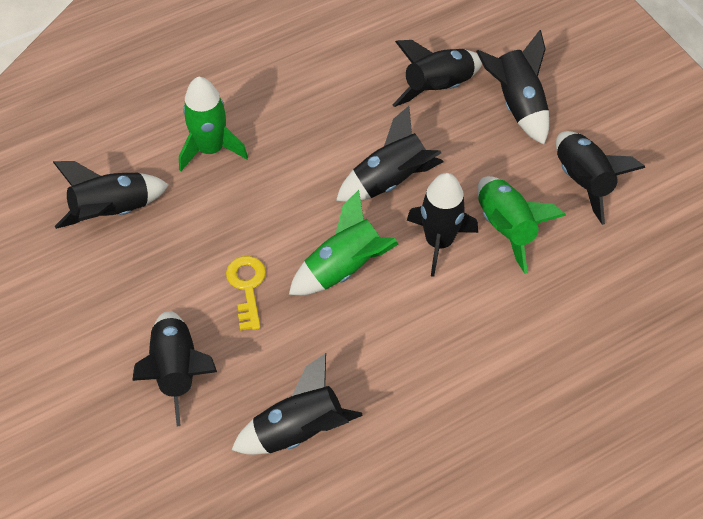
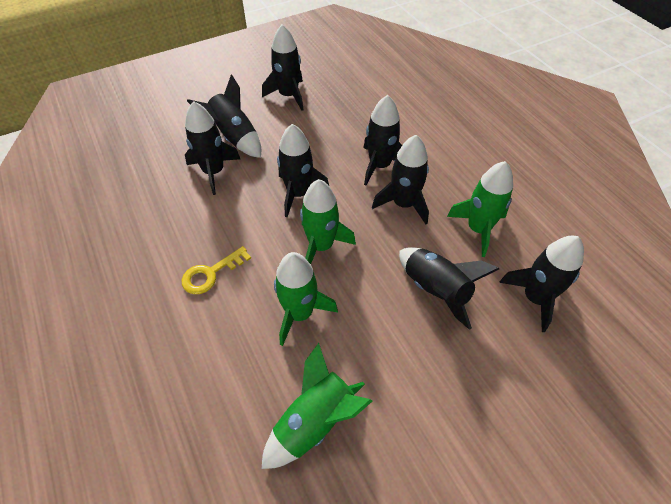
green rocket: 3 -> 4

